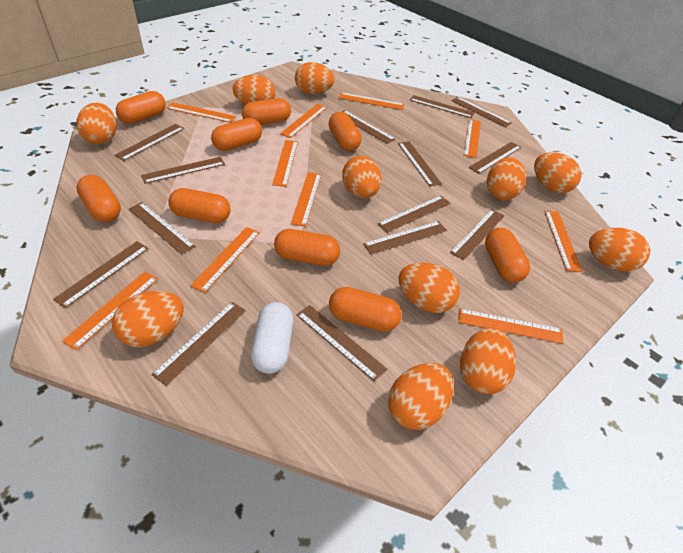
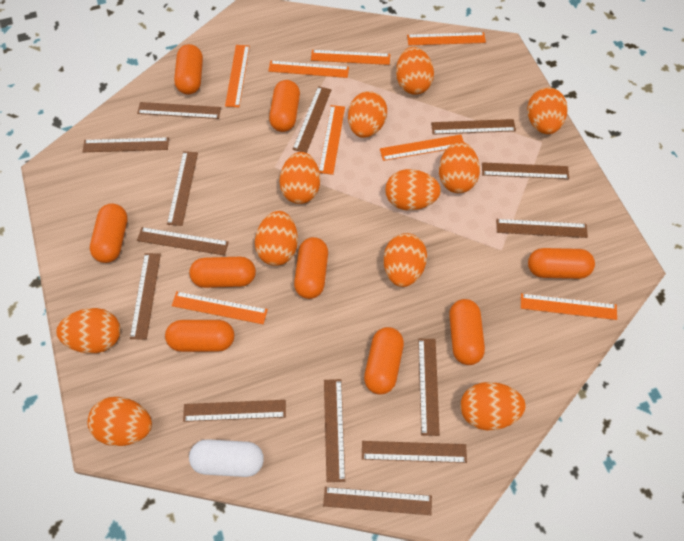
orange ruler: 10 -> 8

